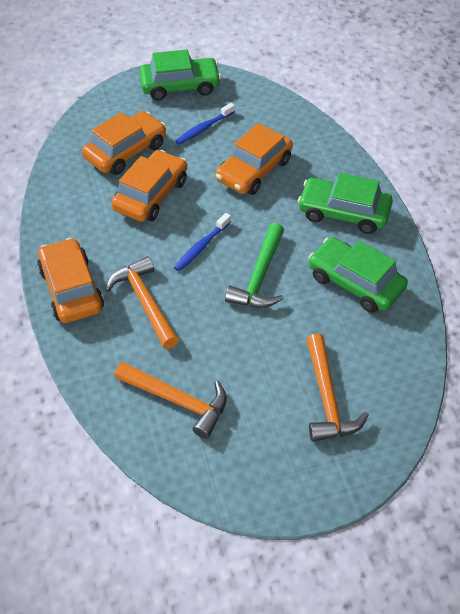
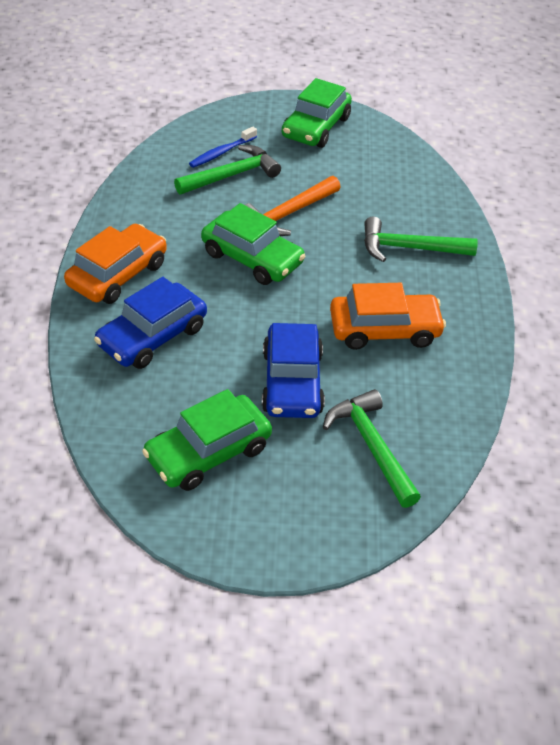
blue car: 0 -> 2
blue toothbrush: 2 -> 1
green hammer: 1 -> 3
orange car: 4 -> 2
orange hammer: 3 -> 1

